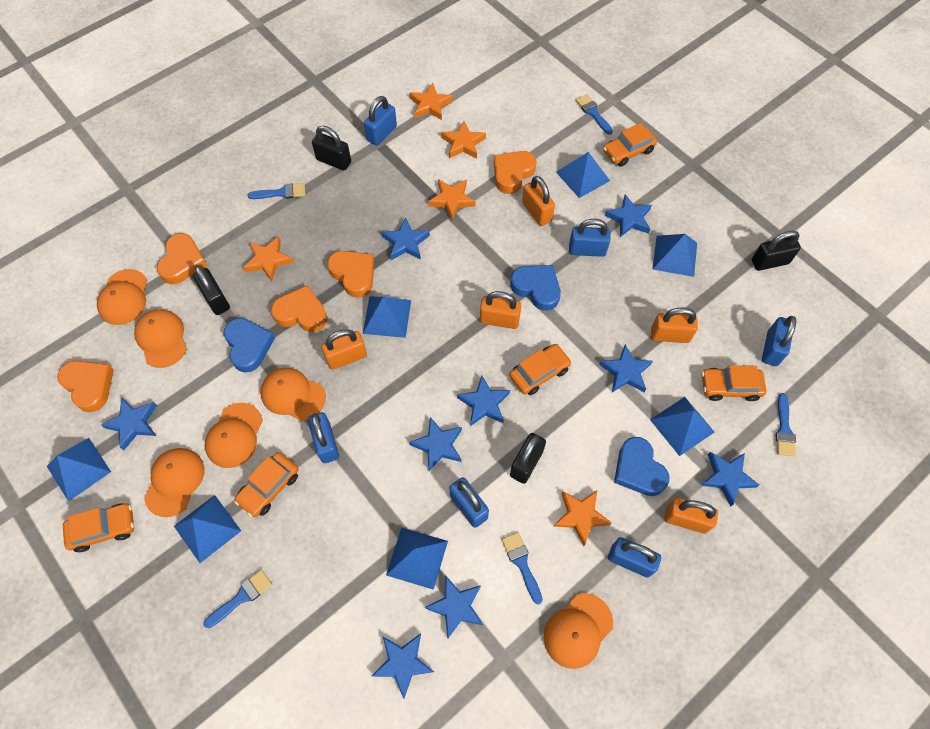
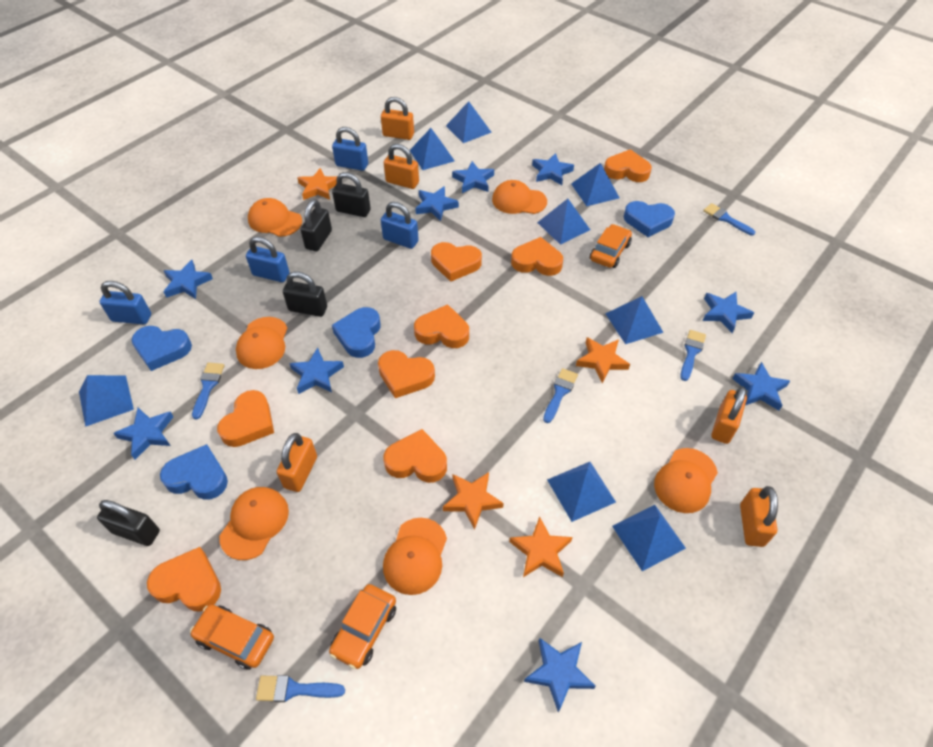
blue heart: 3 -> 4
blue padlock: 6 -> 4
blue pyramid: 7 -> 8
orange car: 5 -> 3
orange heart: 5 -> 8
orange star: 5 -> 4

